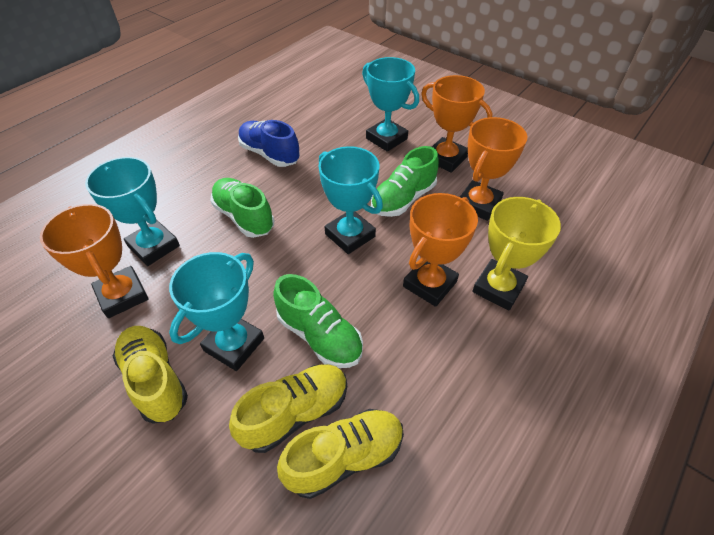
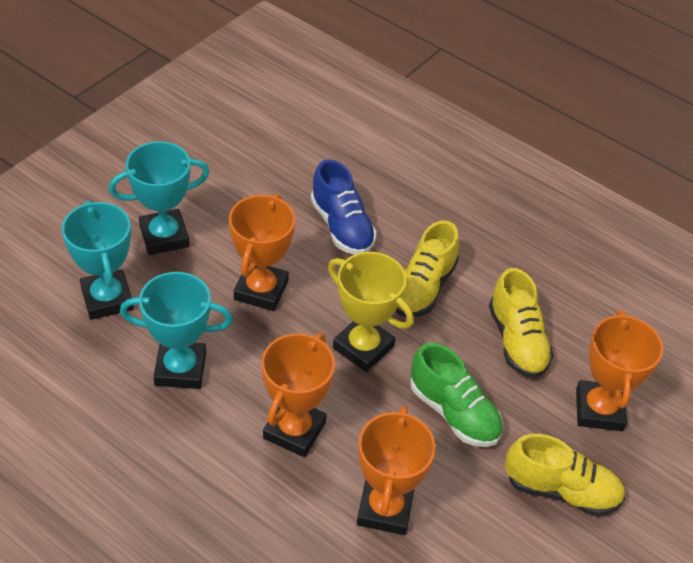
green shoe: 3 -> 1
turquoise trophy: 4 -> 3

